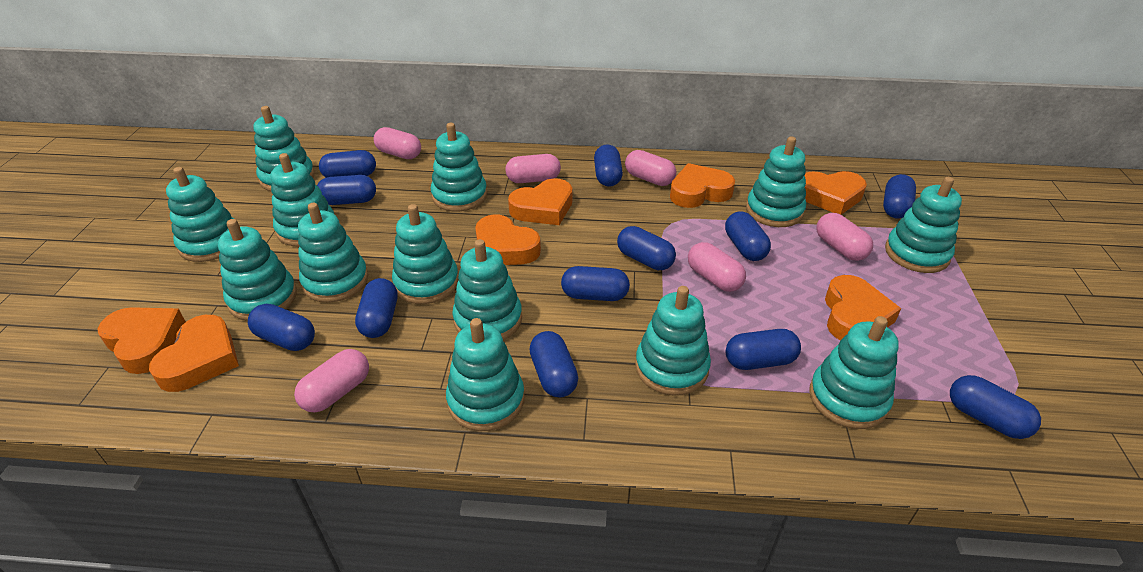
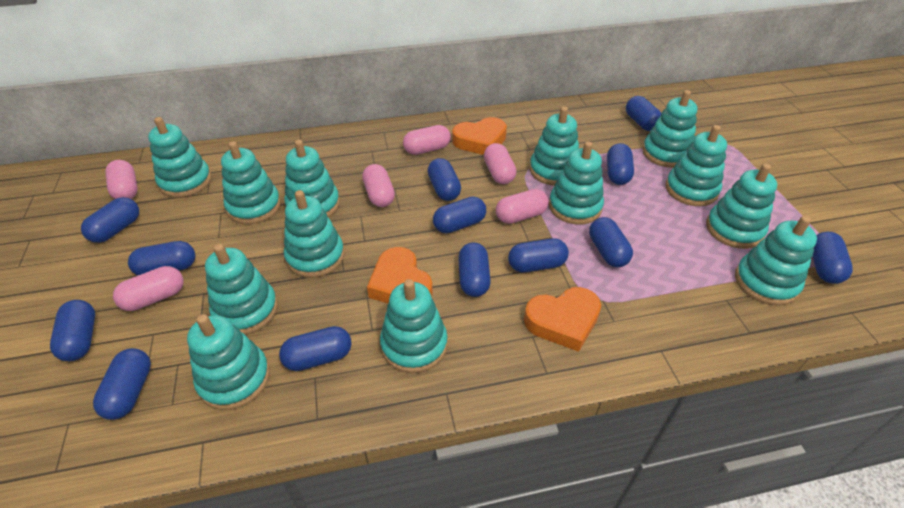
blue capsule: 12 -> 13
orange heart: 7 -> 3

